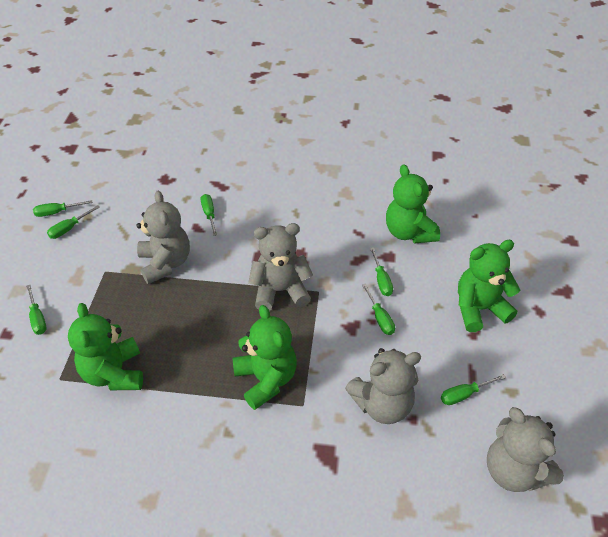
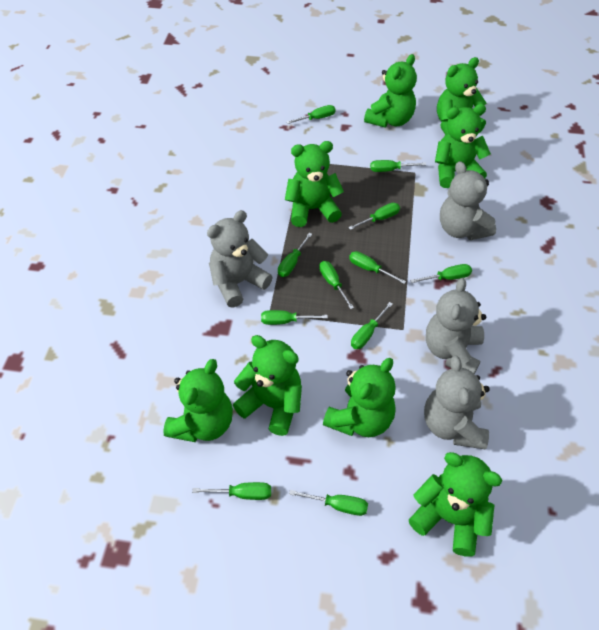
green screwdriver: 7 -> 11
green teddy bear: 4 -> 8

